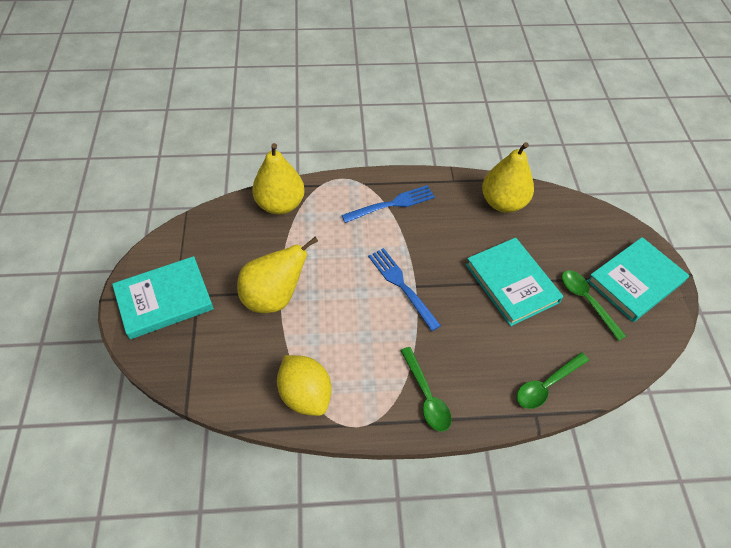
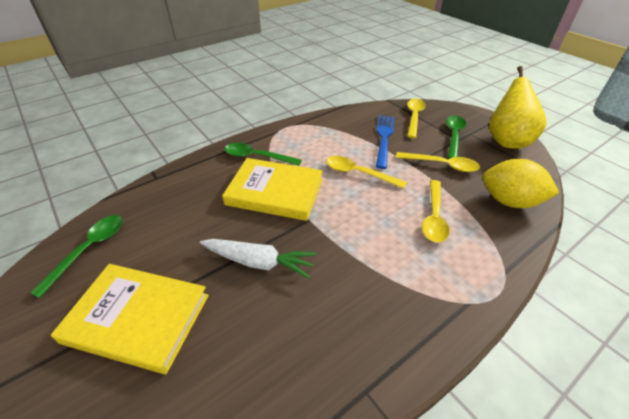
blue fork: 2 -> 1
turquoise book: 3 -> 0
white carrot: 0 -> 1
yellow book: 0 -> 2
yellow pear: 3 -> 1
yellow spoon: 0 -> 4

